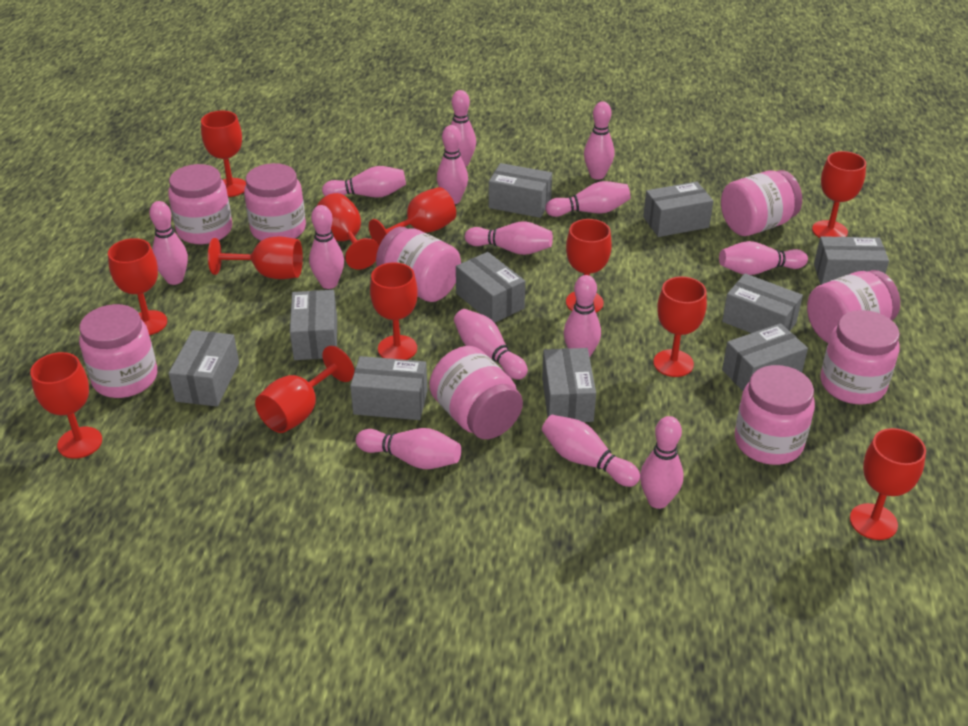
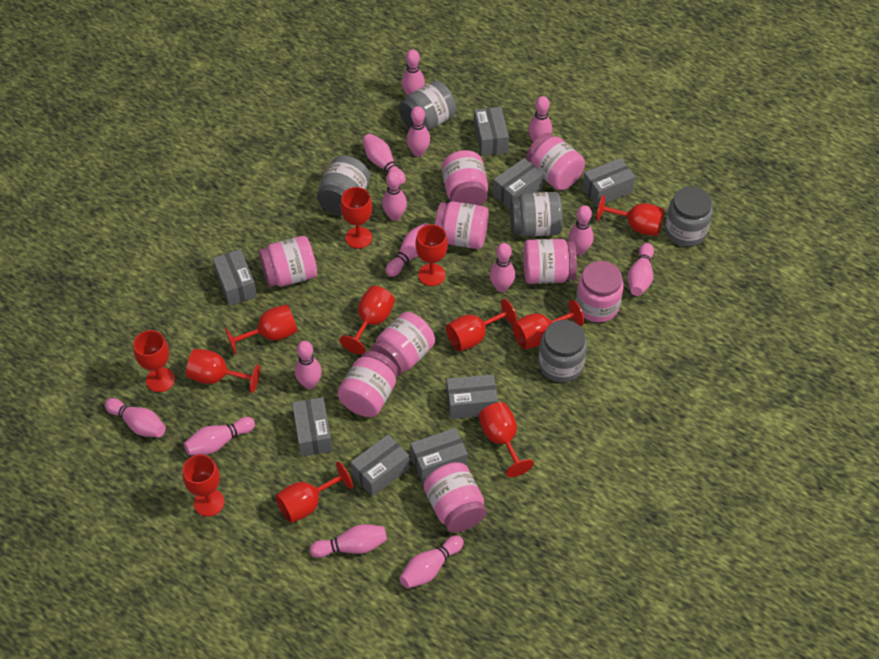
grey box: 10 -> 8
grey jar: 0 -> 5

